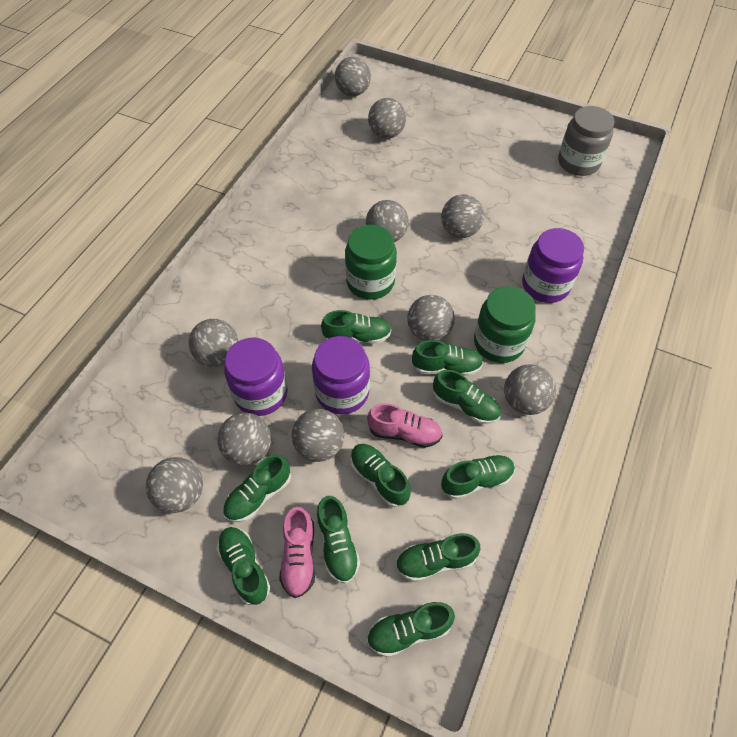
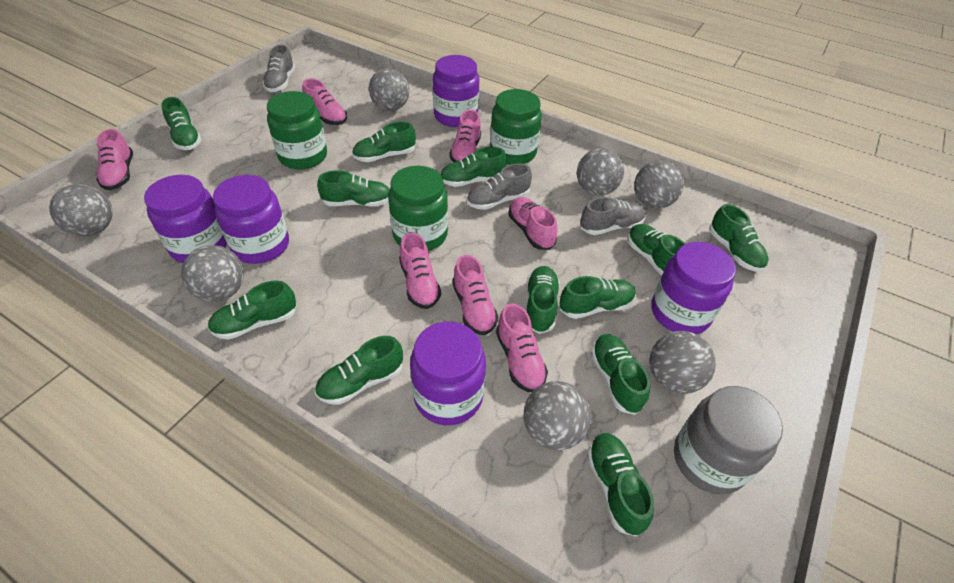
green jar: 2 -> 3
green shoe: 10 -> 12
grey ball: 10 -> 7
grey shoe: 0 -> 3
pink shoe: 2 -> 7
purple jar: 3 -> 5

